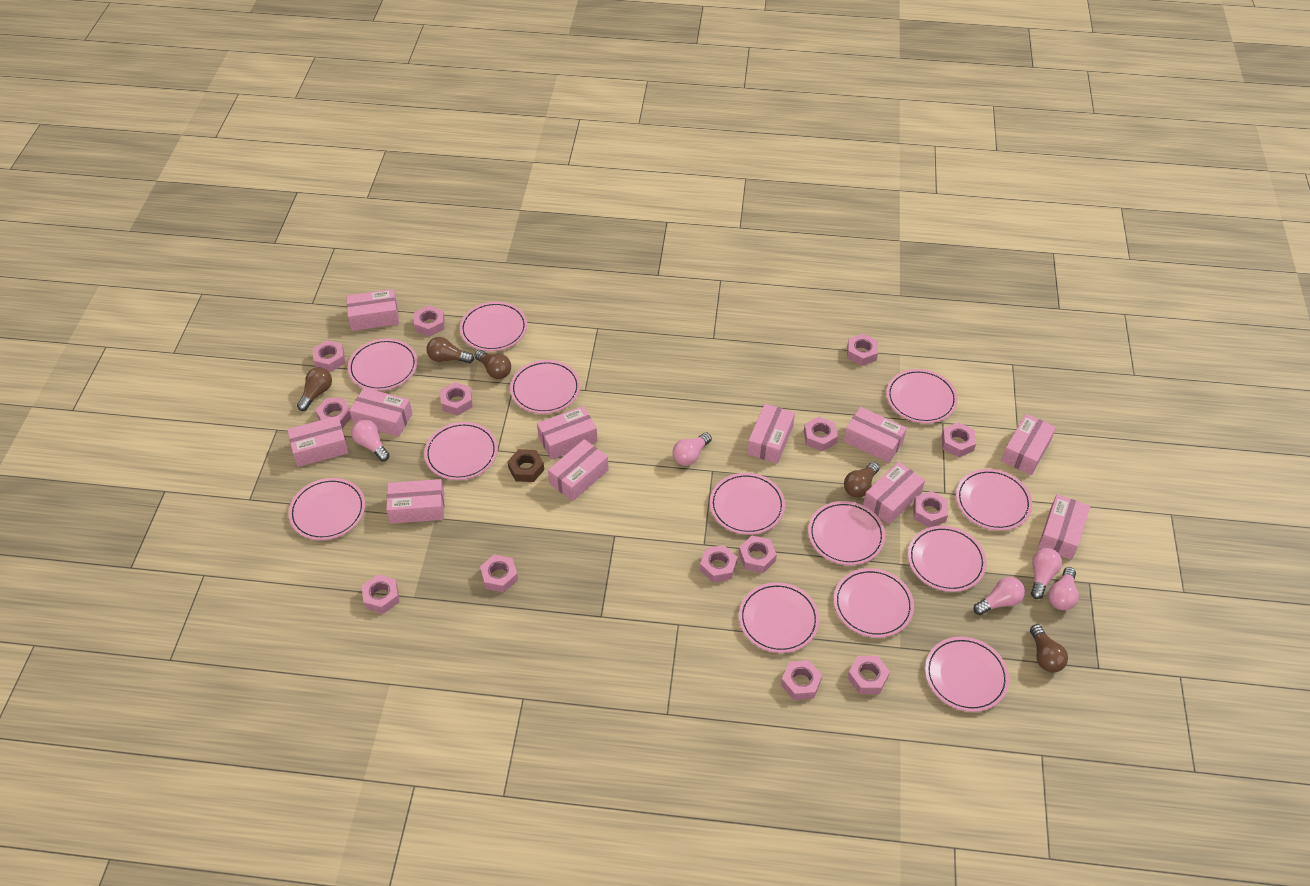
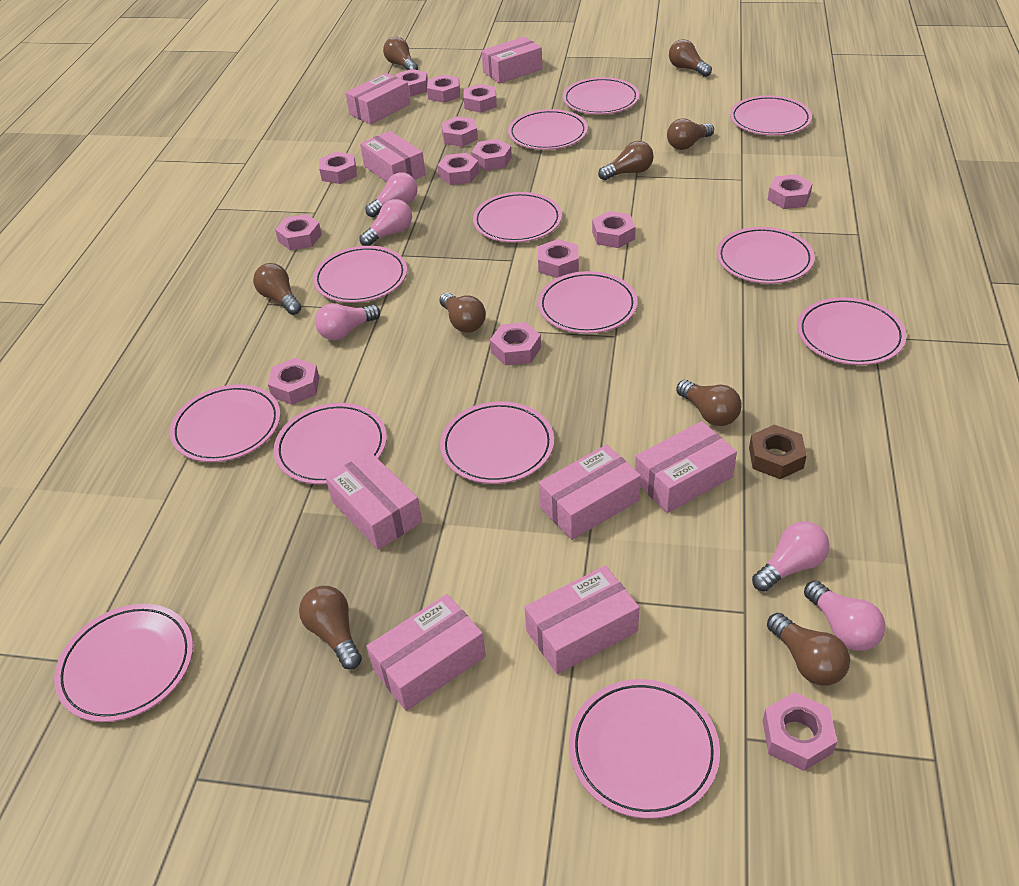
brown light bulb: 5 -> 9
pink box: 11 -> 8

